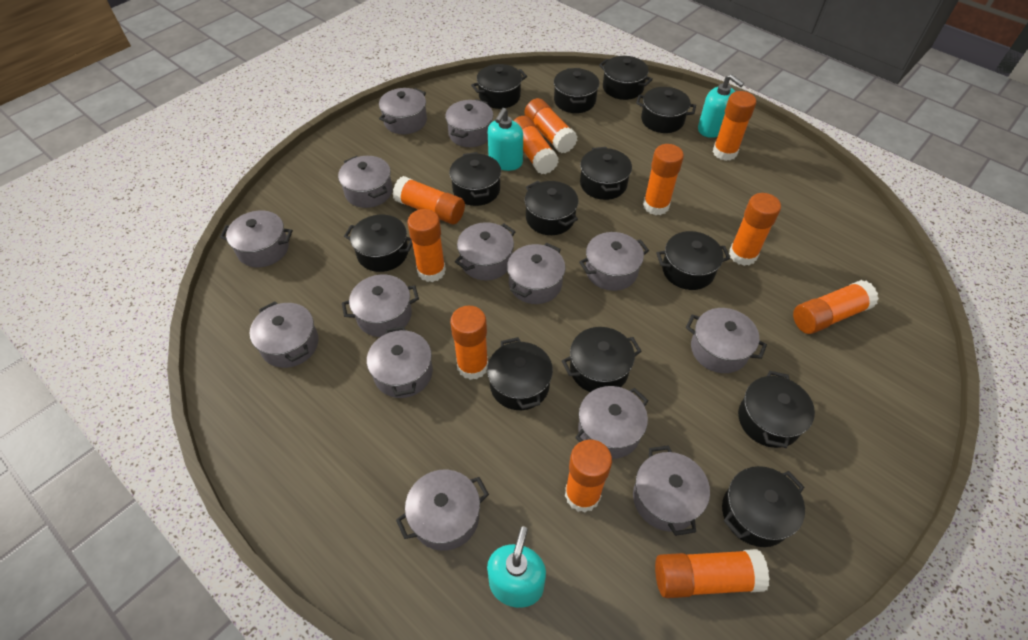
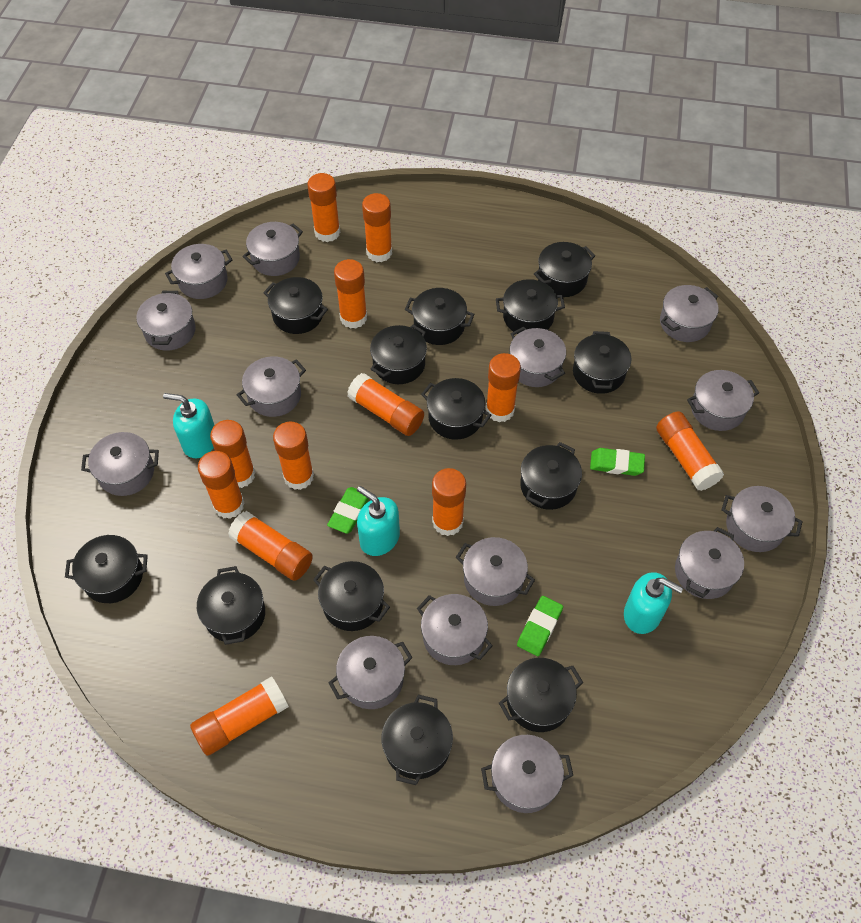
green eraser: 0 -> 3
orange glue stick: 11 -> 12

